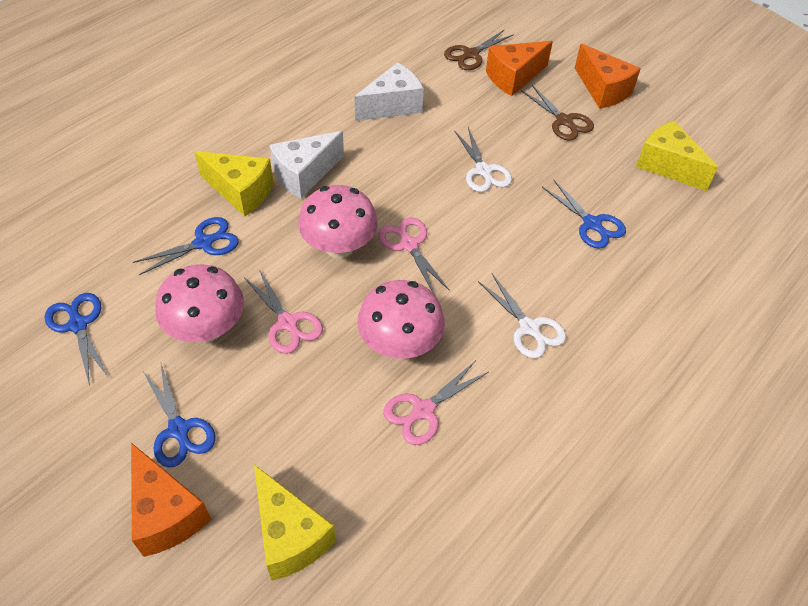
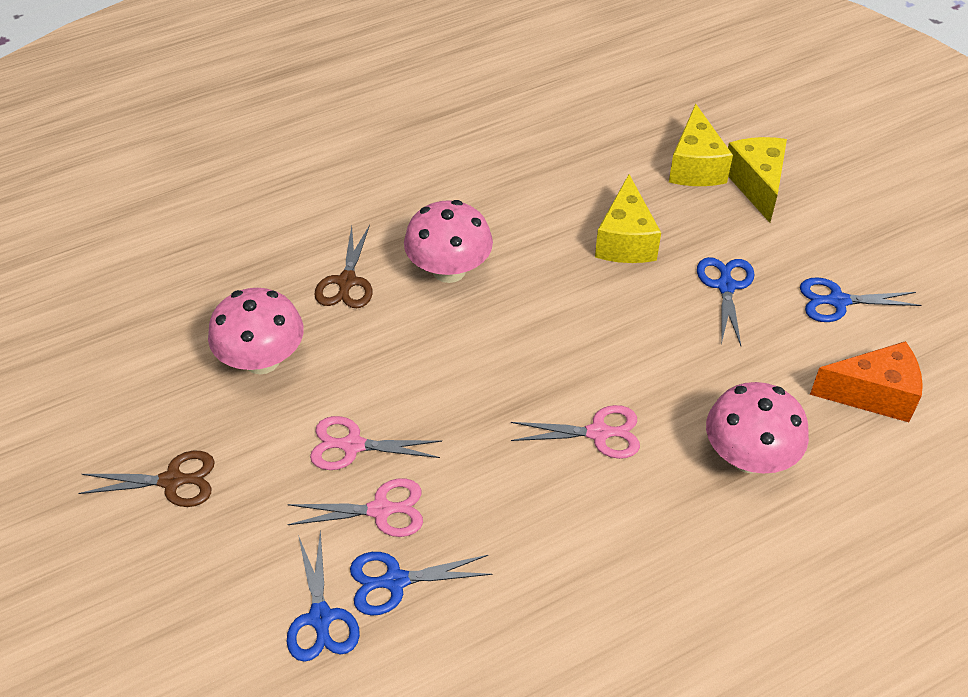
orange cheese: 3 -> 1
white cheese: 2 -> 0
white scissors: 2 -> 0

